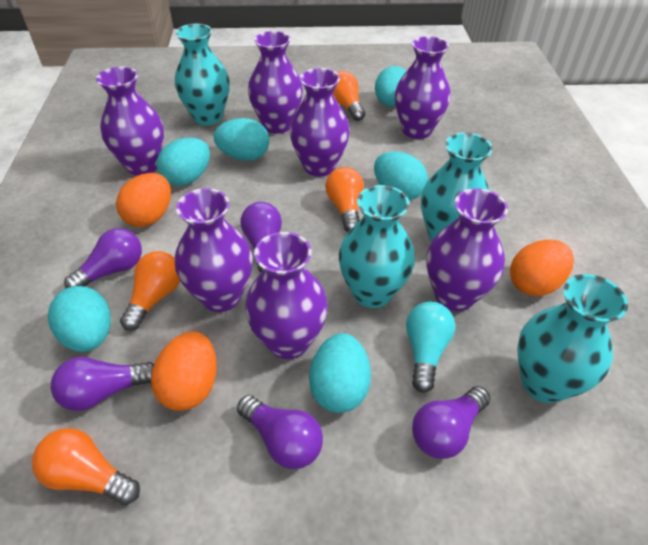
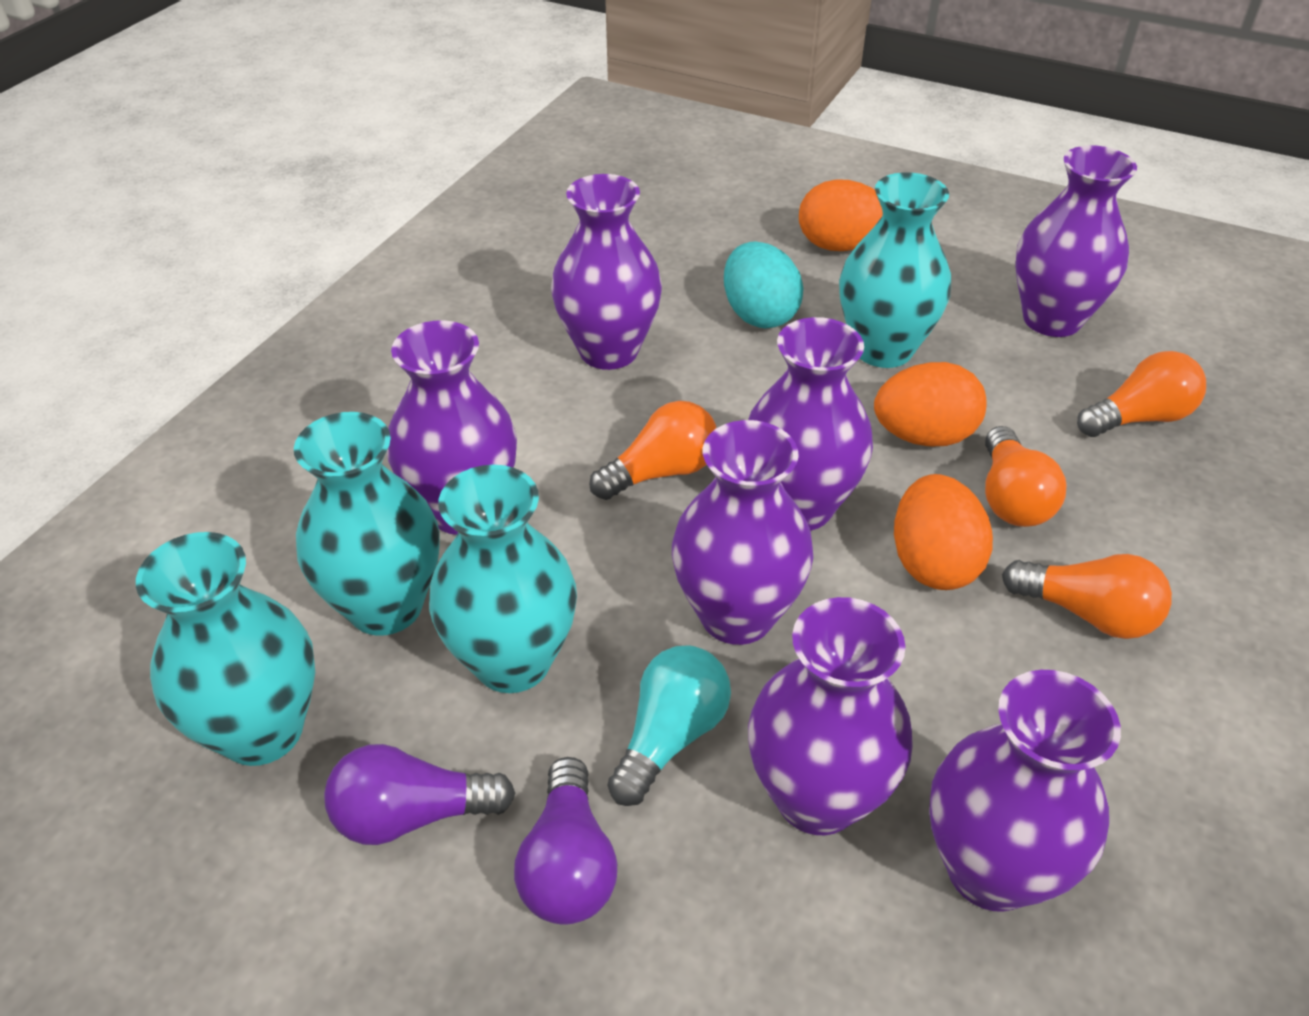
purple light bulb: 5 -> 2
turquoise egg: 6 -> 1

